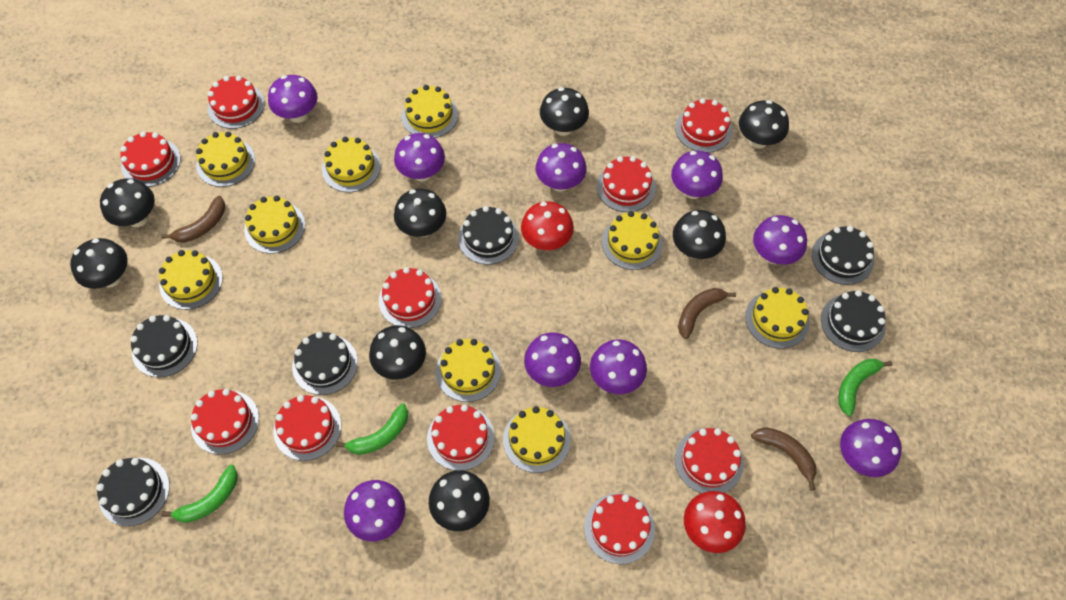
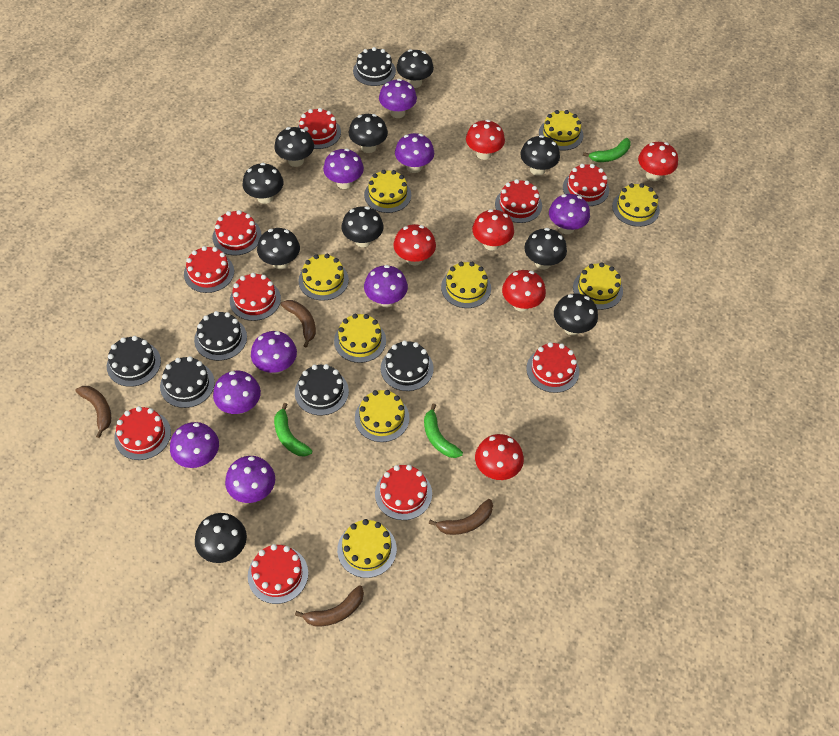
black mushroom: 8 -> 10
brown banana: 3 -> 4
red mushroom: 2 -> 6

